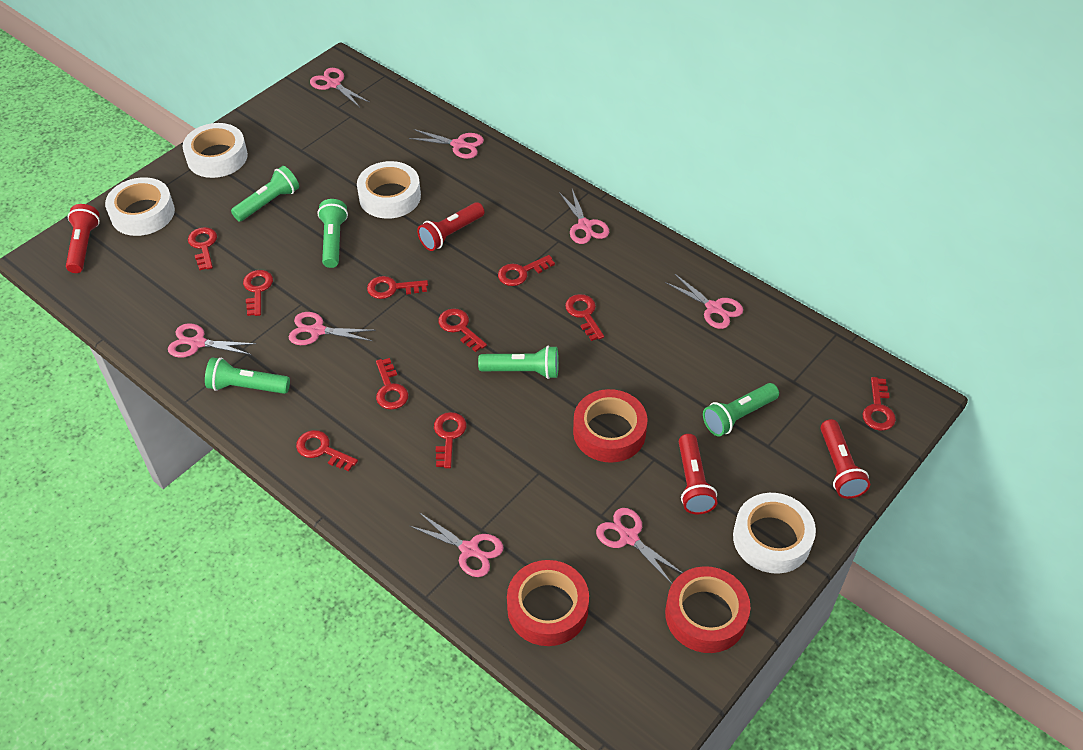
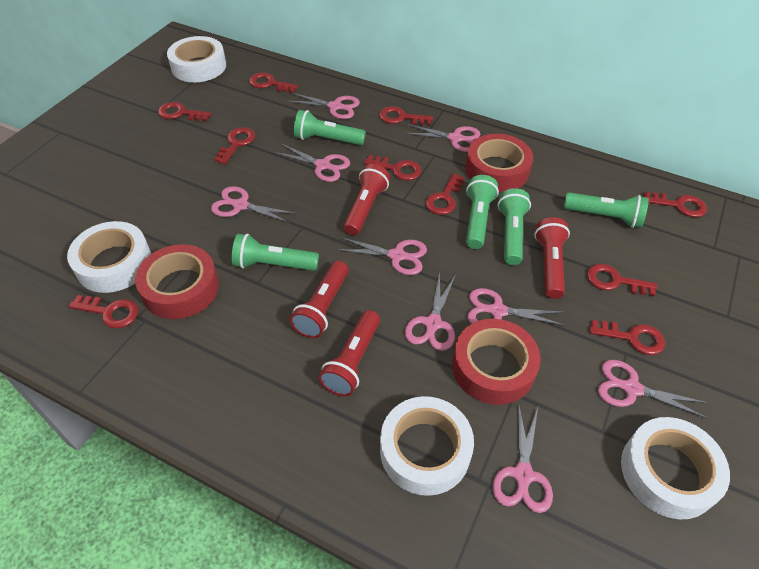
pink scissors: 8 -> 9

